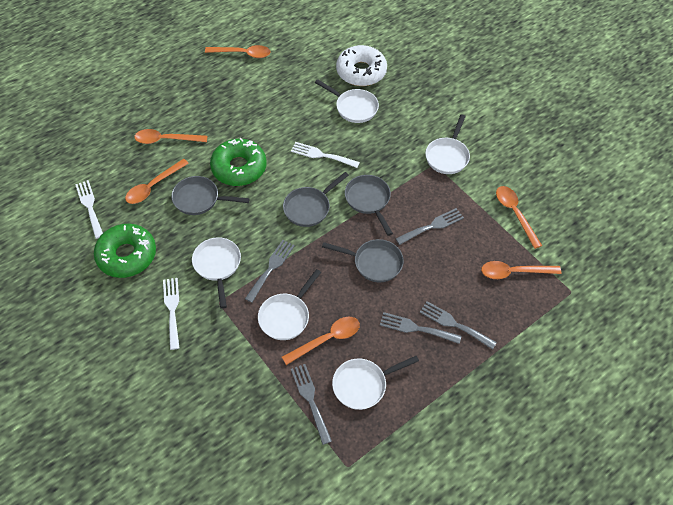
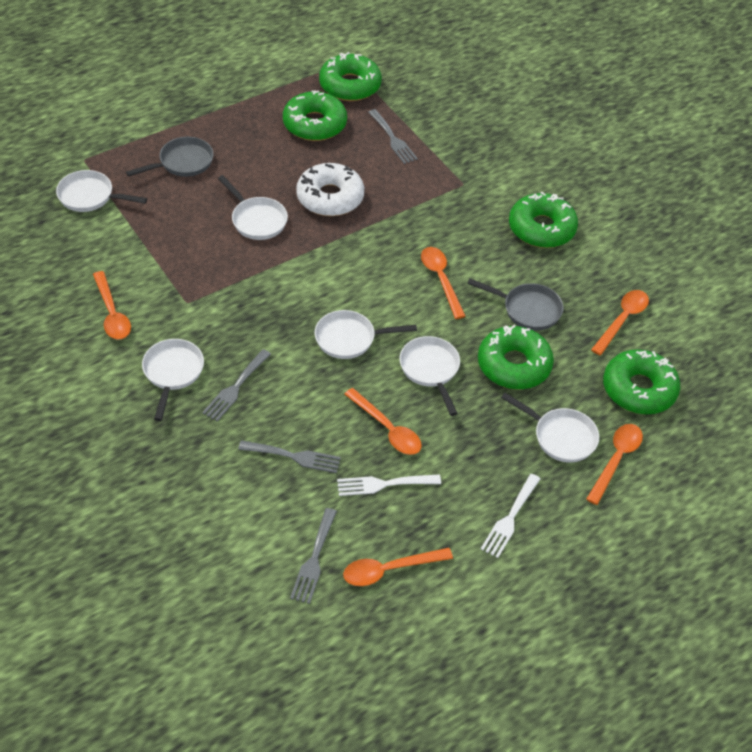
green donut: 2 -> 5
grey fork: 5 -> 4
grey pan: 4 -> 2
white fork: 3 -> 2
white pan: 5 -> 6

